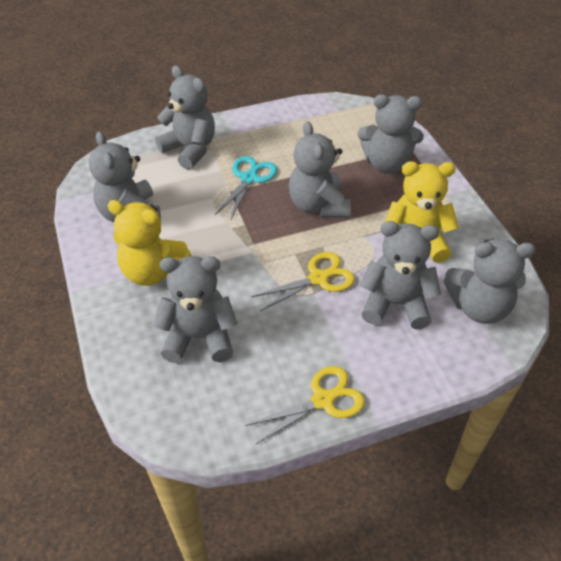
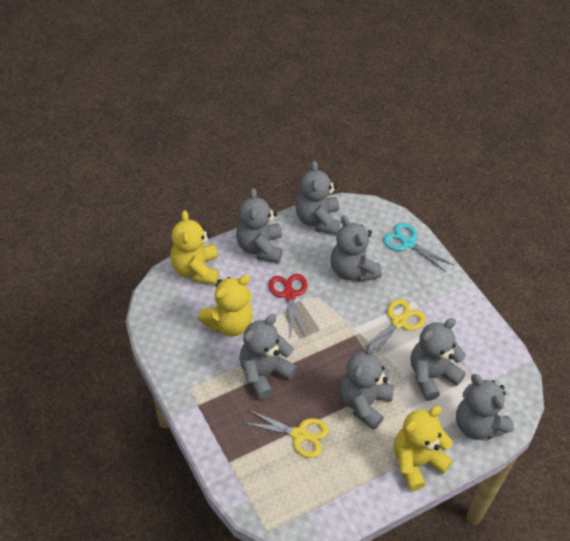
red scissors: 0 -> 1
yellow teddy bear: 2 -> 3

